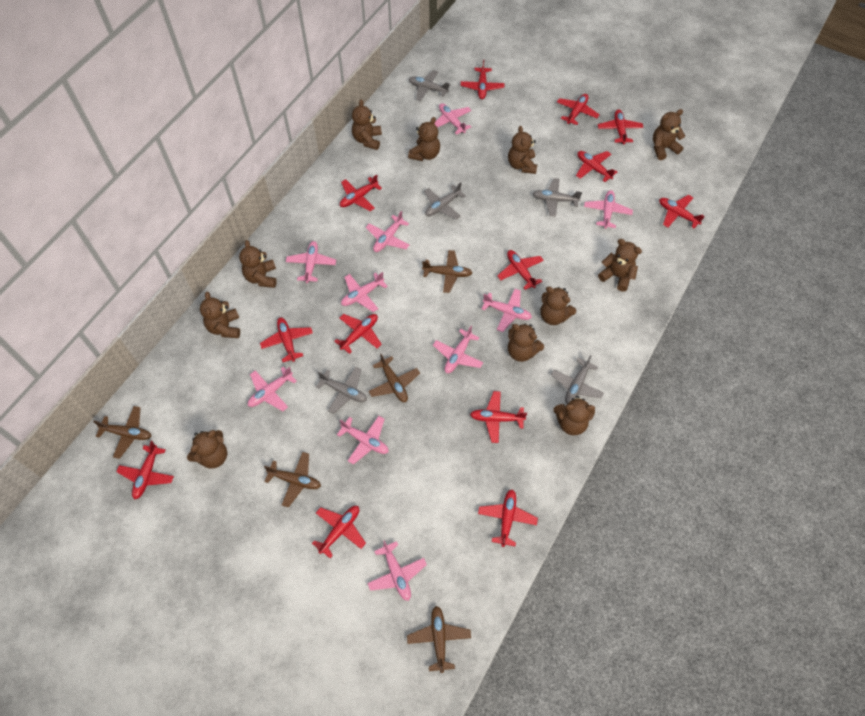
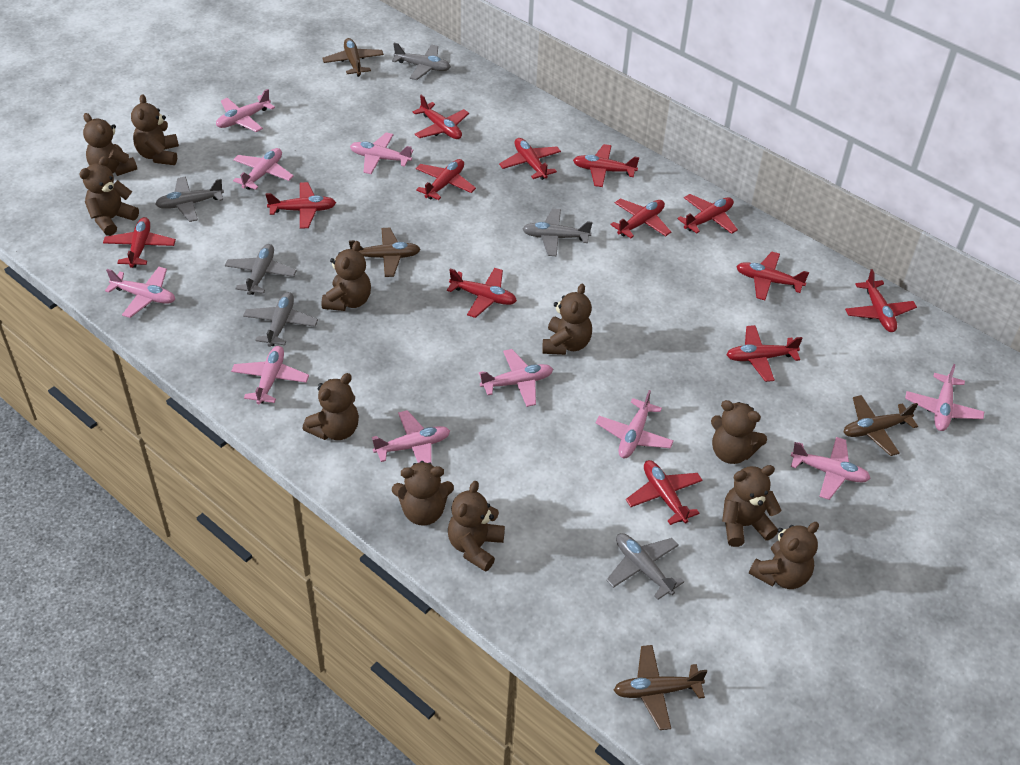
brown plane: 5 -> 4
grey plane: 5 -> 6

